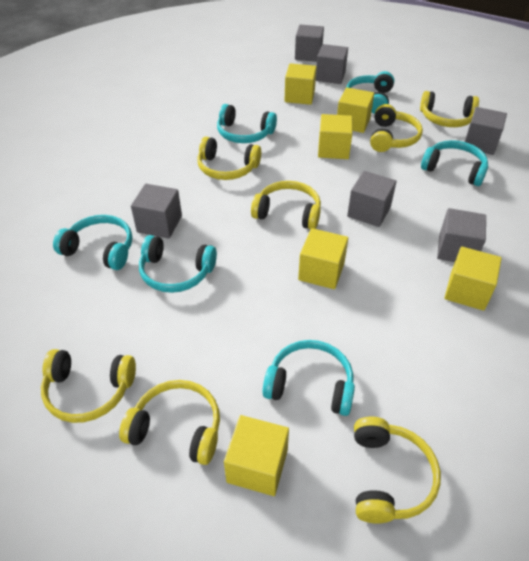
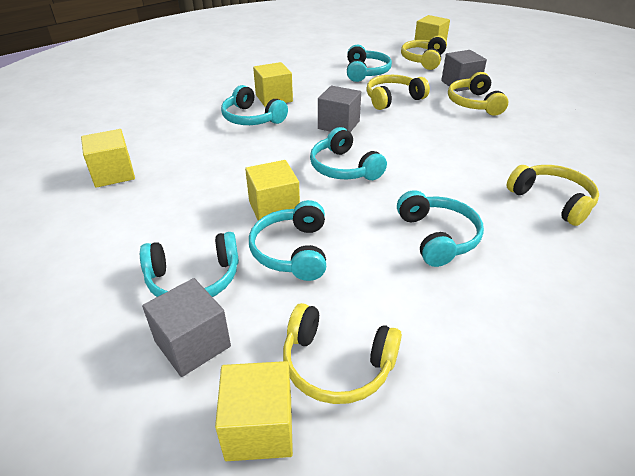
grey cube: 6 -> 3
yellow cube: 6 -> 5
yellow headphones: 7 -> 5

